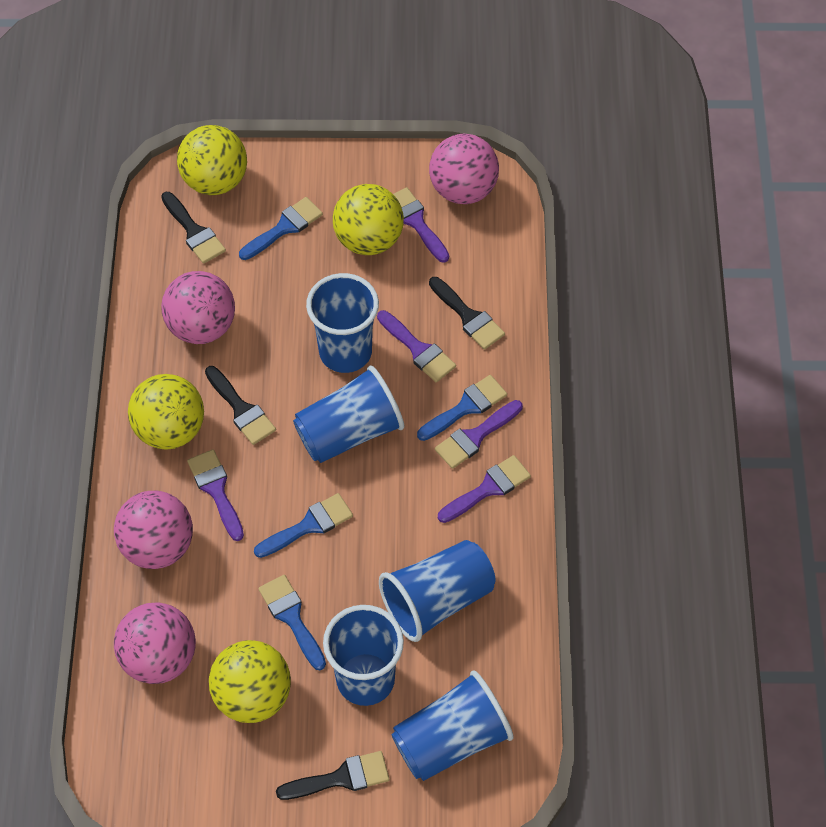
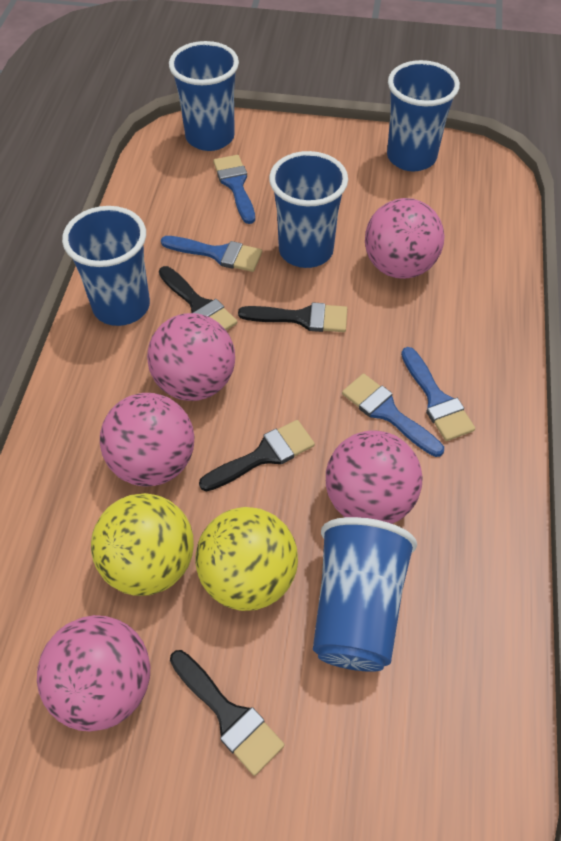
pink ball: 4 -> 5
purple brush: 5 -> 0
yellow ball: 4 -> 2

